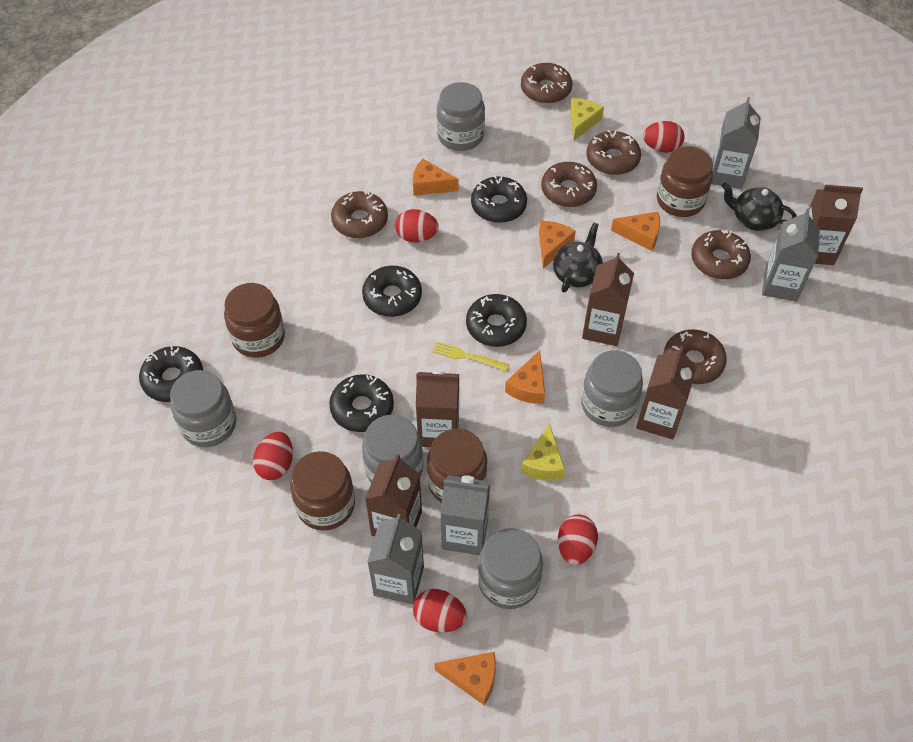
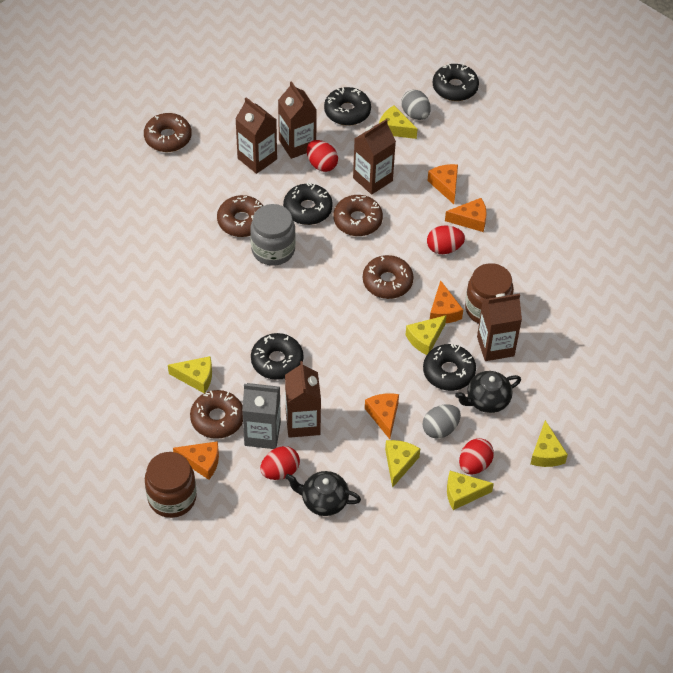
brown donut: 6 -> 5
brown jar: 4 -> 2
grey carton: 4 -> 1
grey egg: 0 -> 2
grey jar: 5 -> 1
red egg: 5 -> 4
yellow cheese: 2 -> 6
yellow fork: 1 -> 0

